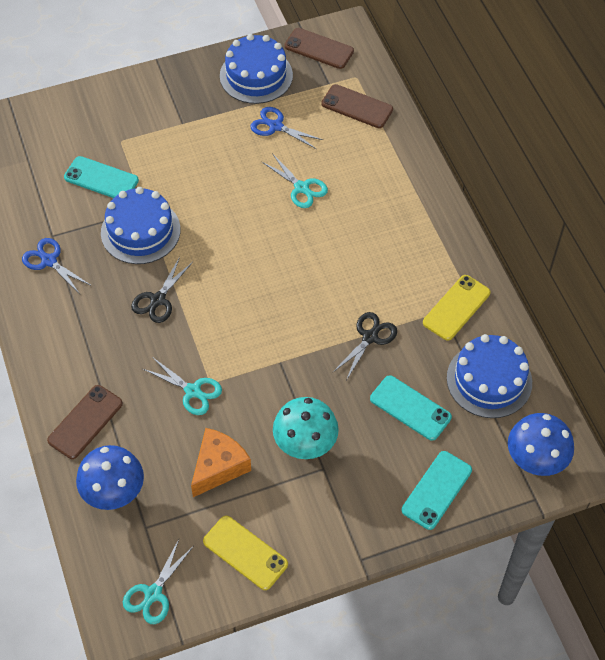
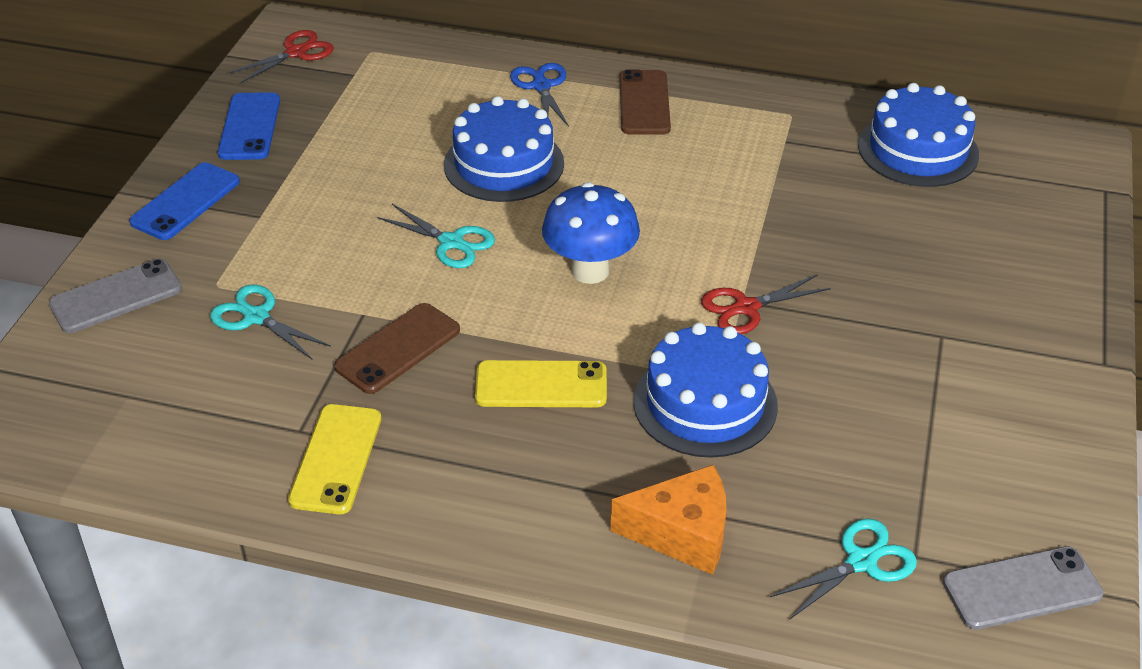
black scissors: 2 -> 0
blue mushroom: 2 -> 1
blue phone: 0 -> 2
blue scissors: 2 -> 1
brown phone: 3 -> 2
grey phone: 0 -> 2
red scissors: 0 -> 2
turquoise mushroom: 1 -> 0
turquoise phone: 3 -> 0

